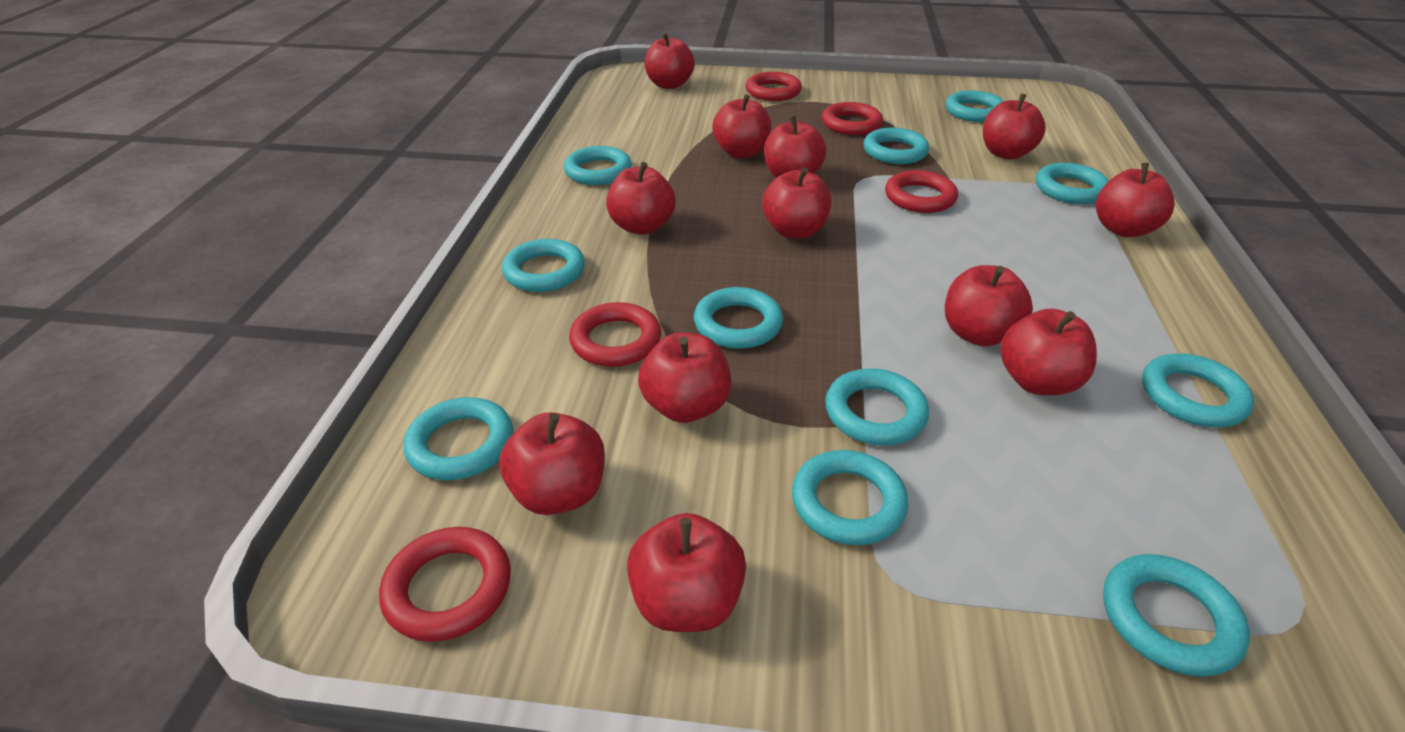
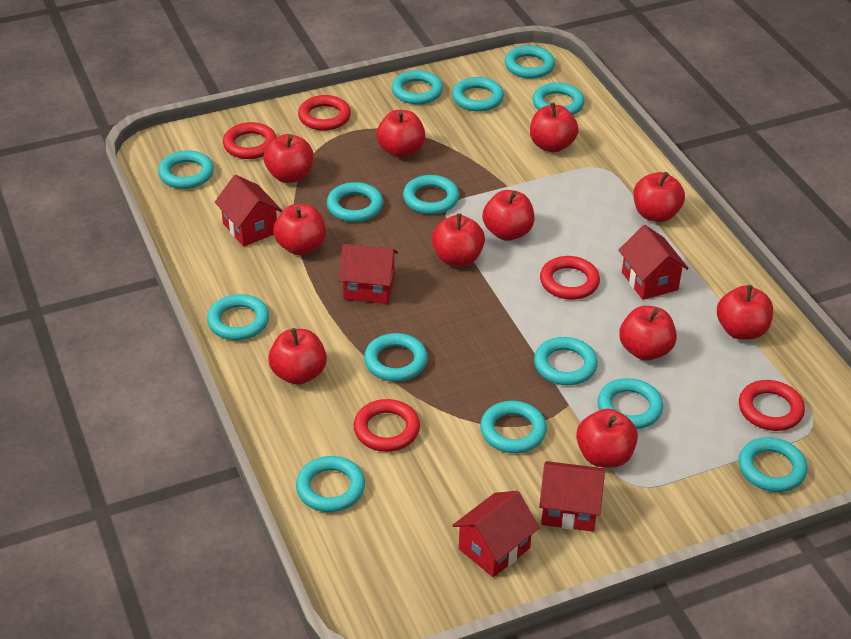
red apple: 12 -> 11
red house: 0 -> 5
turquoise ring: 11 -> 14

